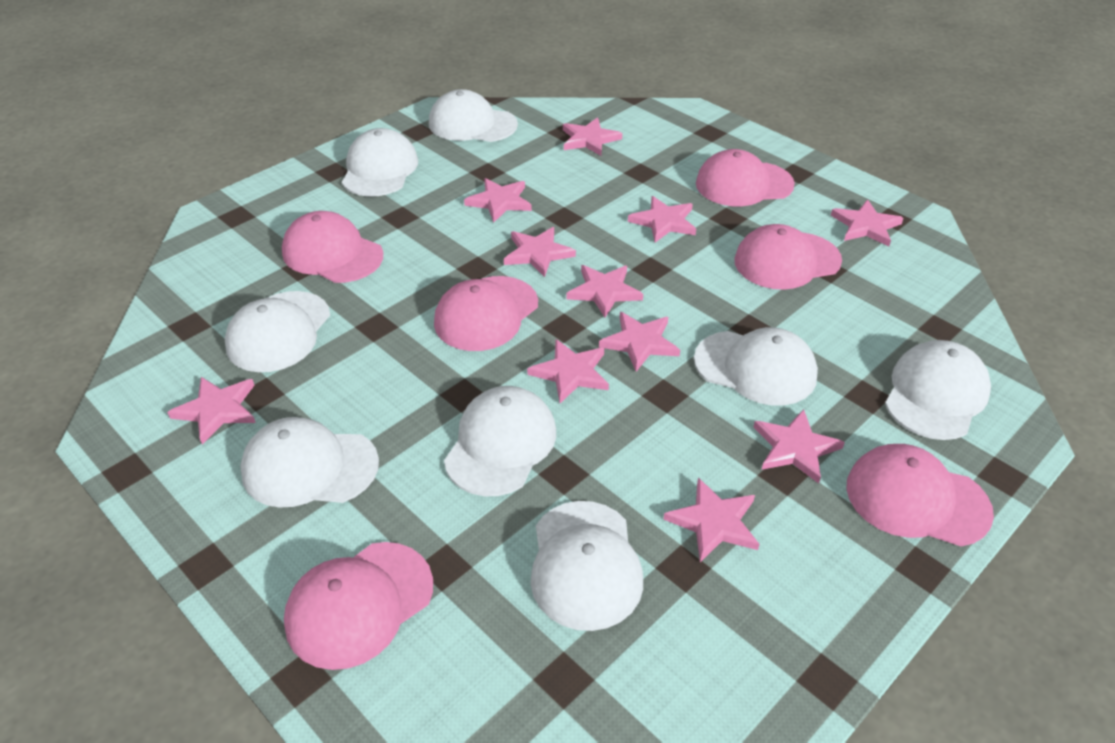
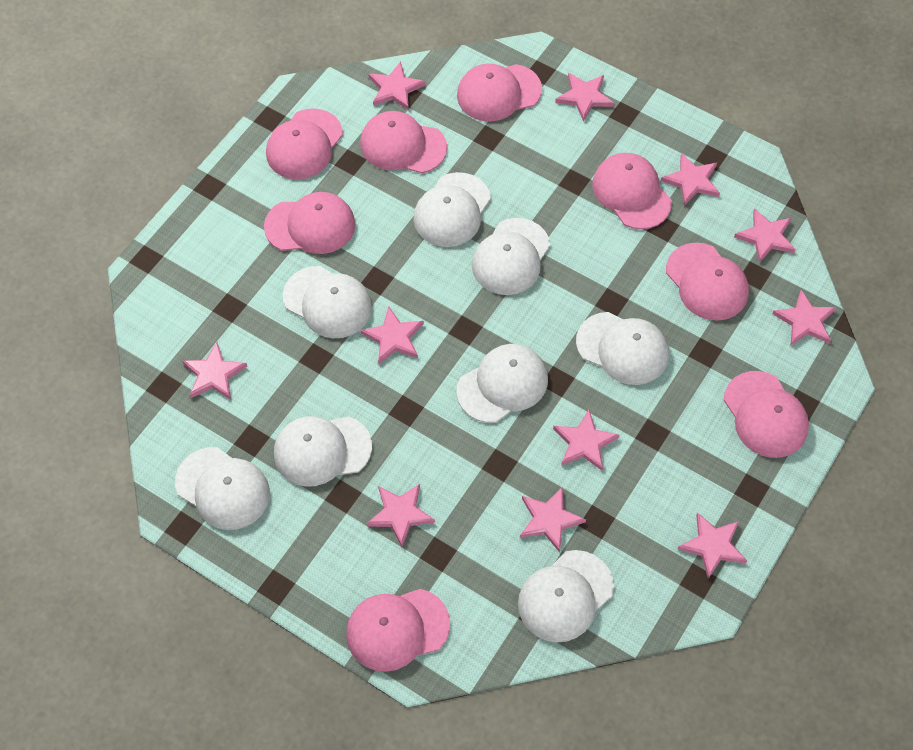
pink cap: 6 -> 8

